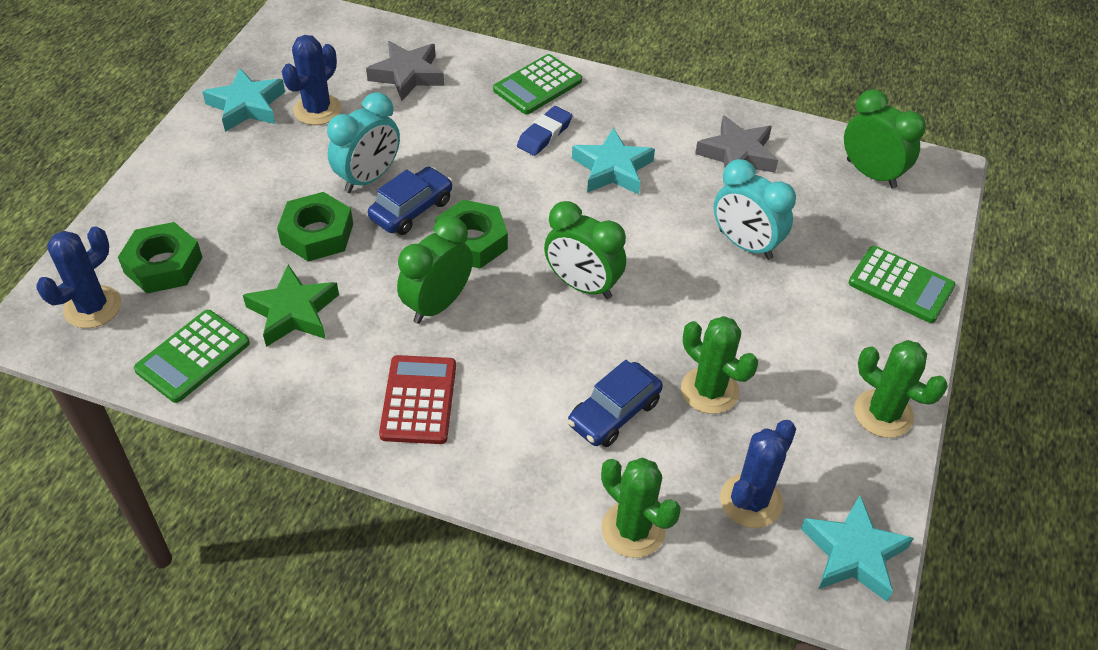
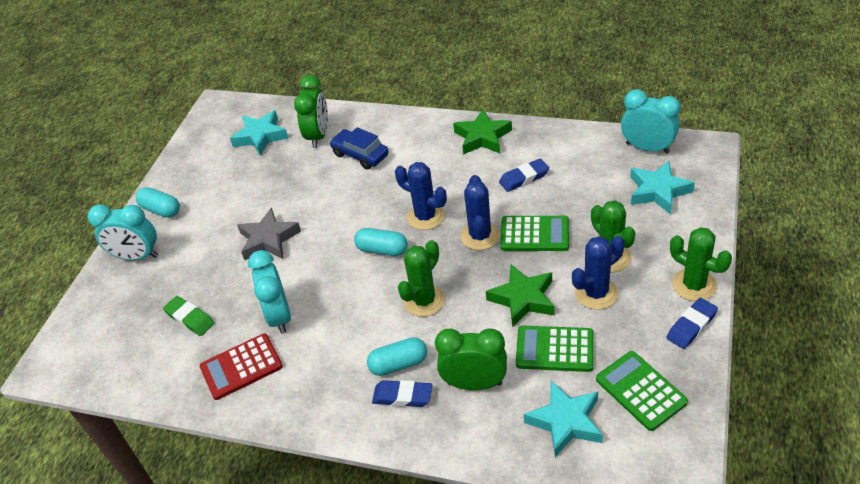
blue car: 2 -> 1
blue eraser: 1 -> 3
green clock: 3 -> 2
green eraser: 0 -> 1
green nut: 3 -> 0
green star: 1 -> 2
grey star: 2 -> 1
turquoise capsule: 0 -> 3
turquoise clock: 2 -> 3

